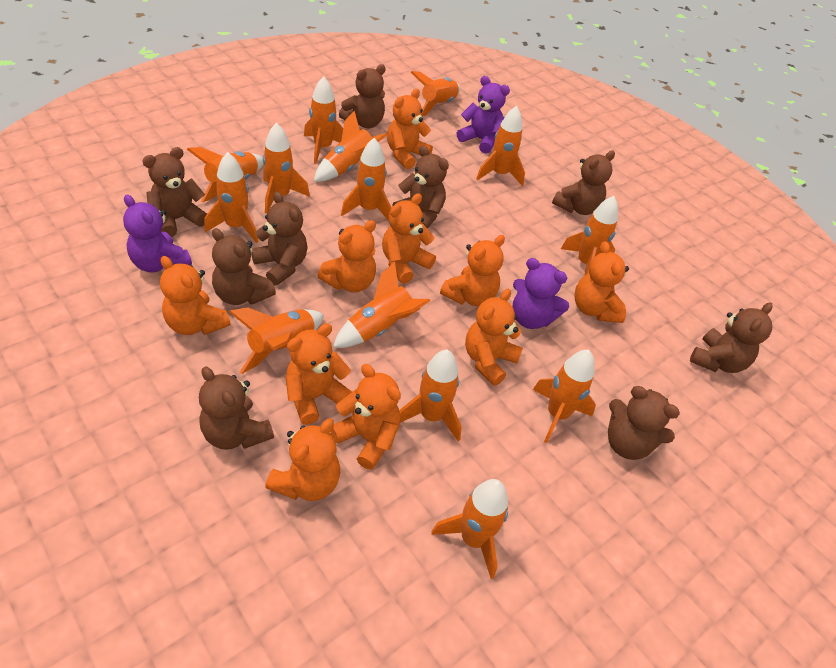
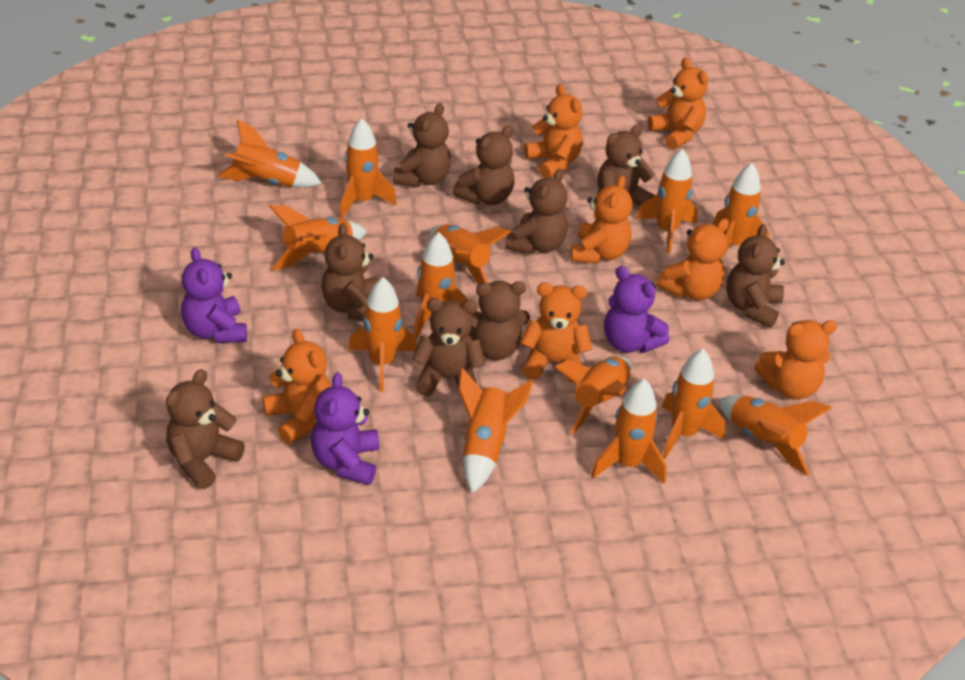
orange rocket: 14 -> 13
orange teddy bear: 10 -> 7

